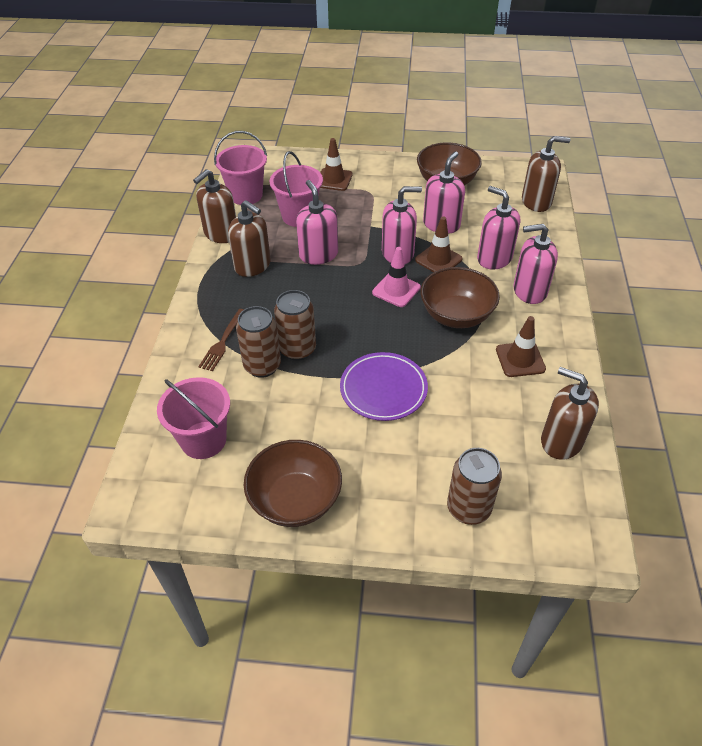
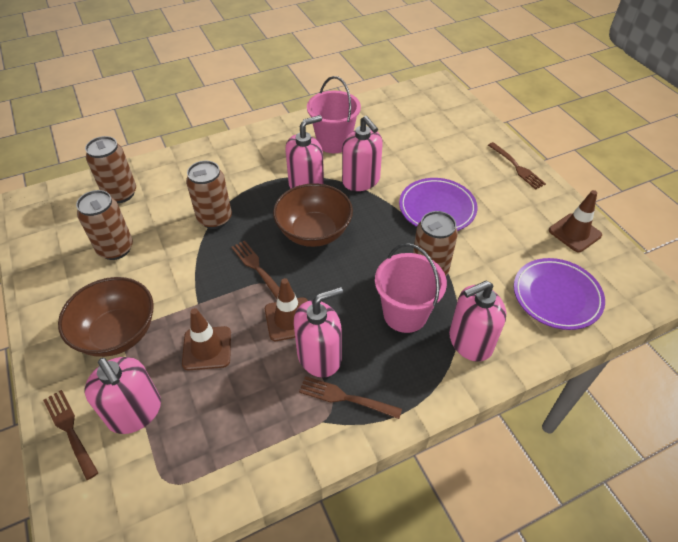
brown bowl: 3 -> 2
brown can: 3 -> 4
brown fork: 1 -> 4
brown soap dispenser: 4 -> 0
pink bucket: 3 -> 2
pink traffic cone: 1 -> 0
purple plate: 1 -> 2

